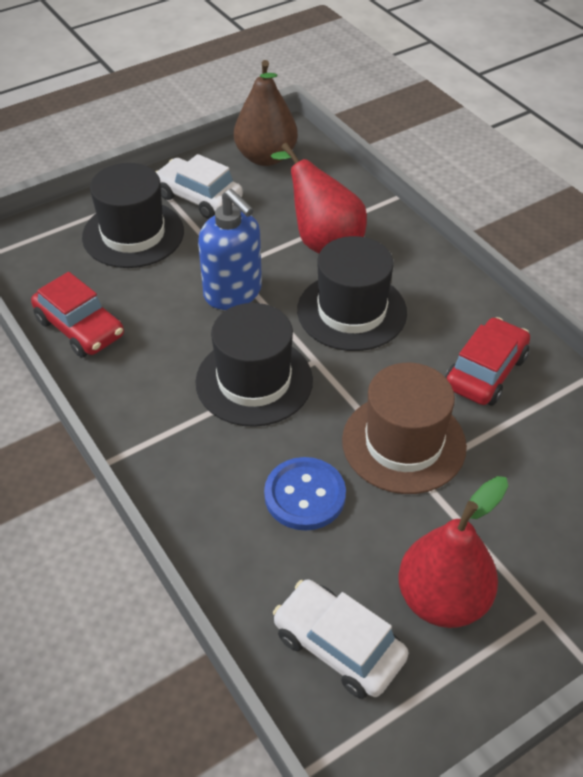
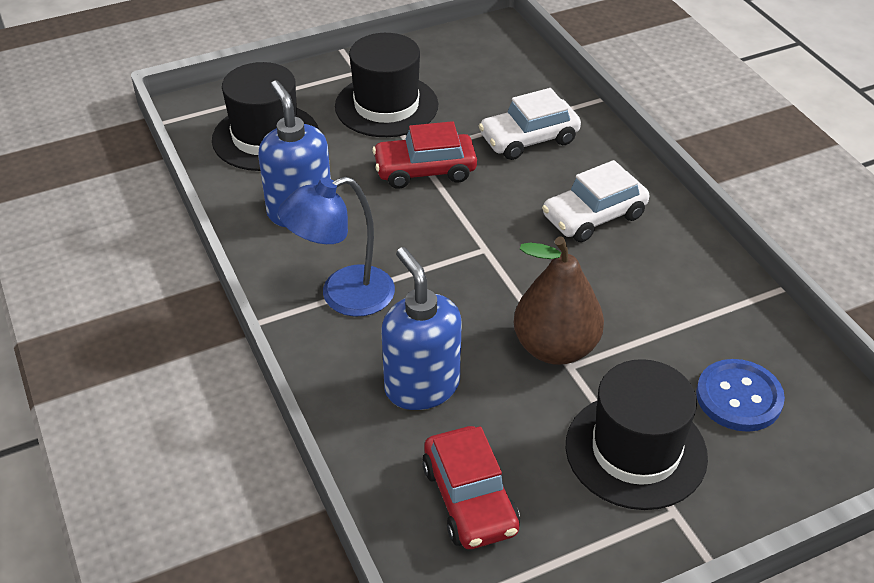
blue lamp: 0 -> 1
blue soap dispenser: 1 -> 2
brown hat: 1 -> 0
red pear: 2 -> 0

